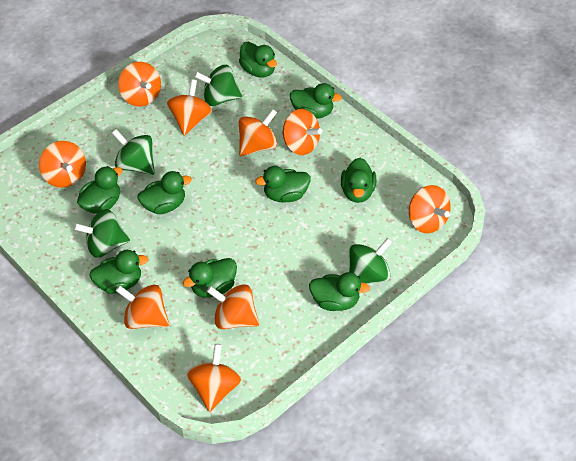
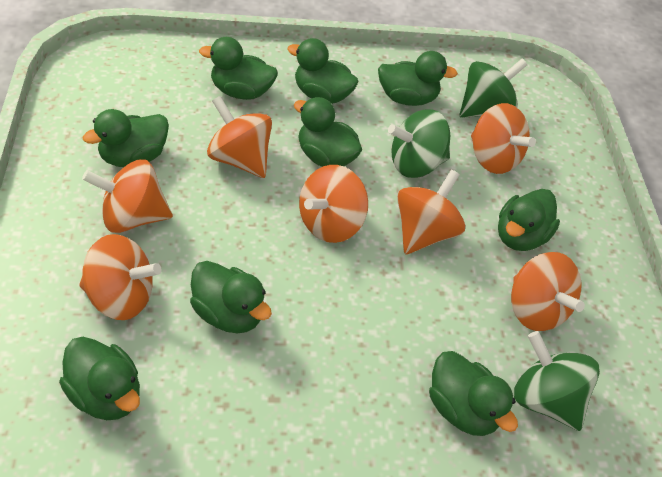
green spinning top: 4 -> 3
orange spinning top: 9 -> 7

